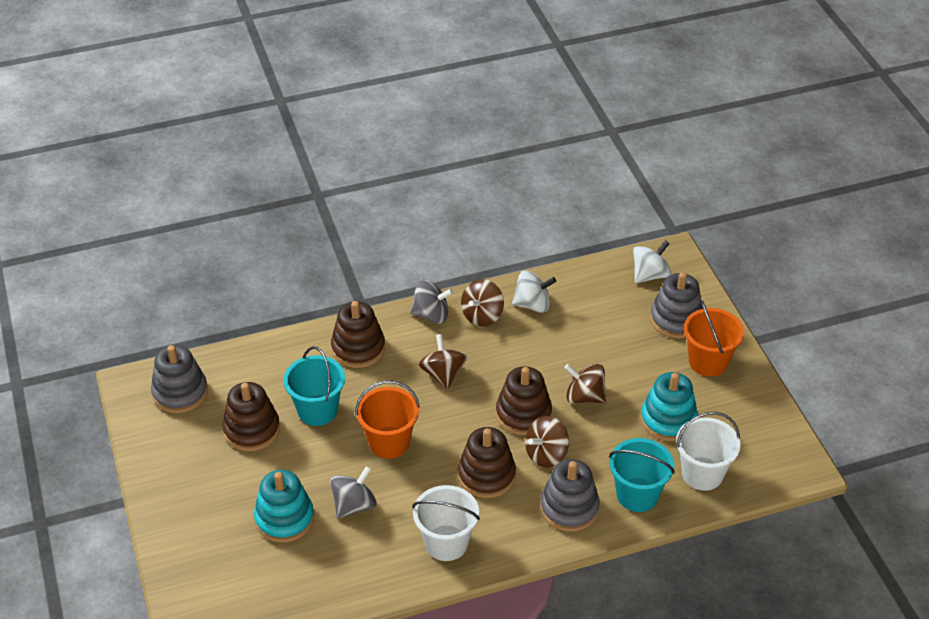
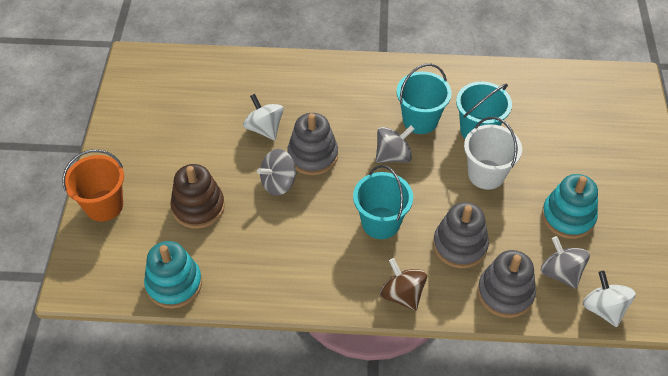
brown spinning top: 4 -> 1
brown stacking toy: 4 -> 1
grey spinning top: 2 -> 3
orange bucket: 2 -> 1
turquoise bucket: 2 -> 3
white bucket: 2 -> 1

